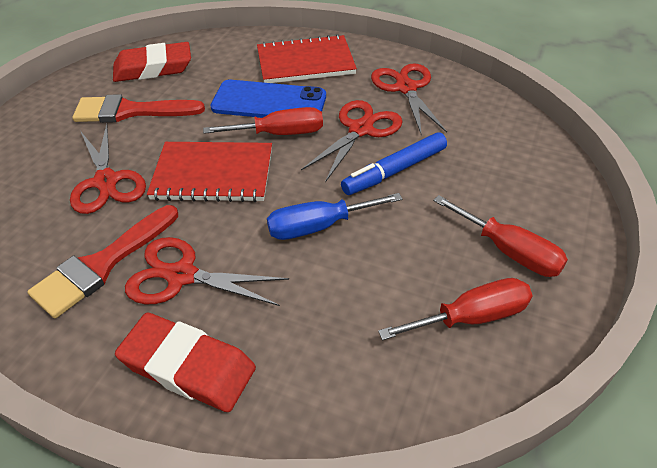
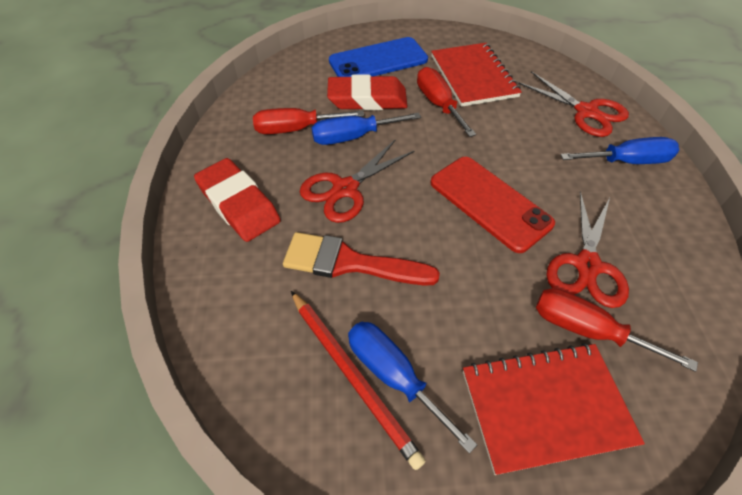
blue marker: 1 -> 0
blue screwdriver: 1 -> 3
red brush: 2 -> 1
red pencil: 0 -> 1
red phone: 0 -> 1
red scissors: 4 -> 3

